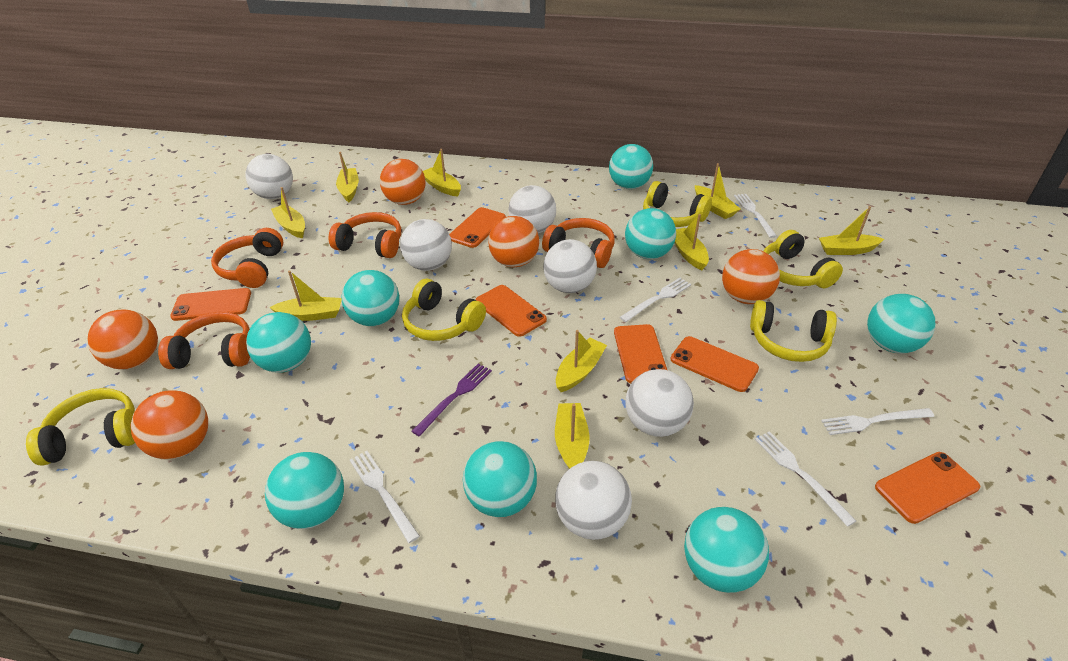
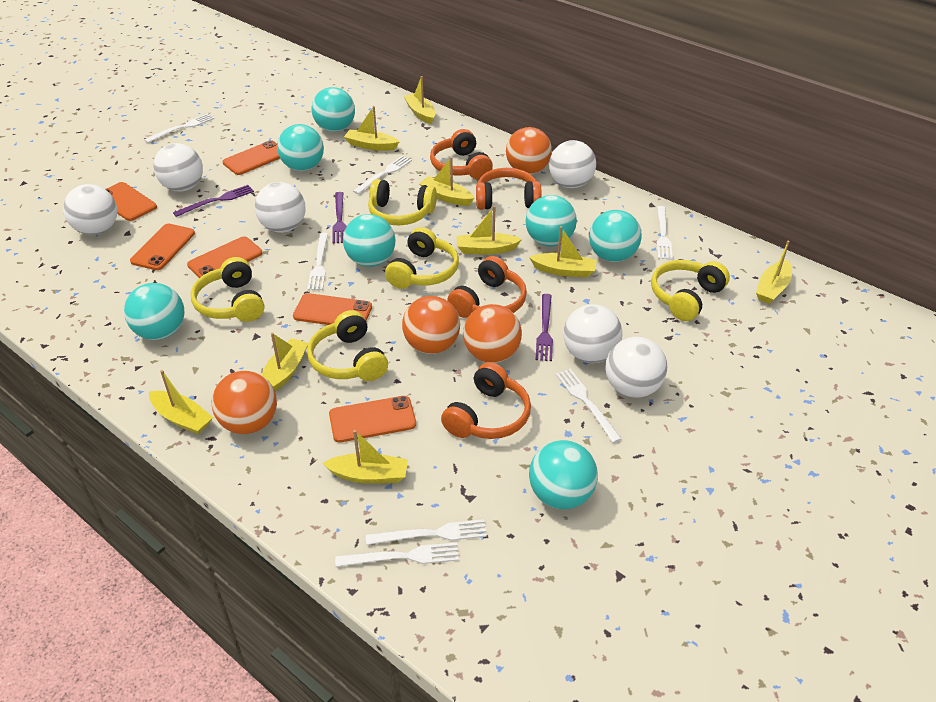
orange ball: 5 -> 4
purple fork: 1 -> 3
turquoise ball: 8 -> 7
white fork: 5 -> 7

